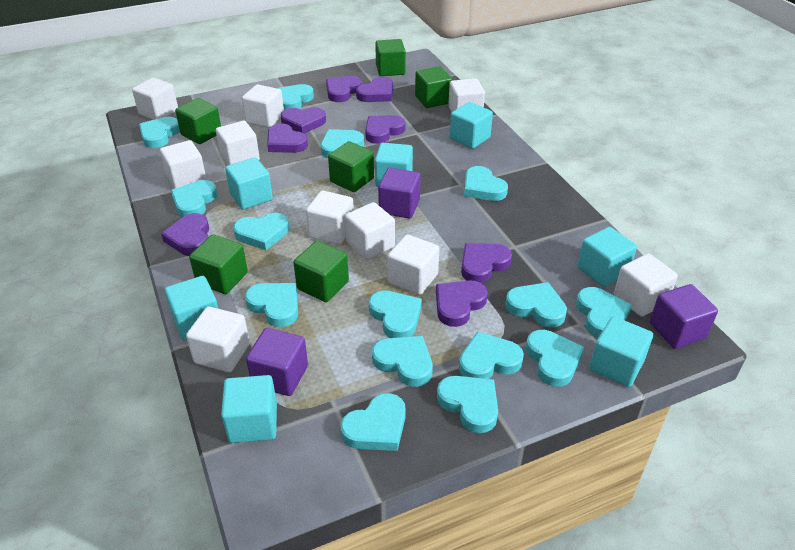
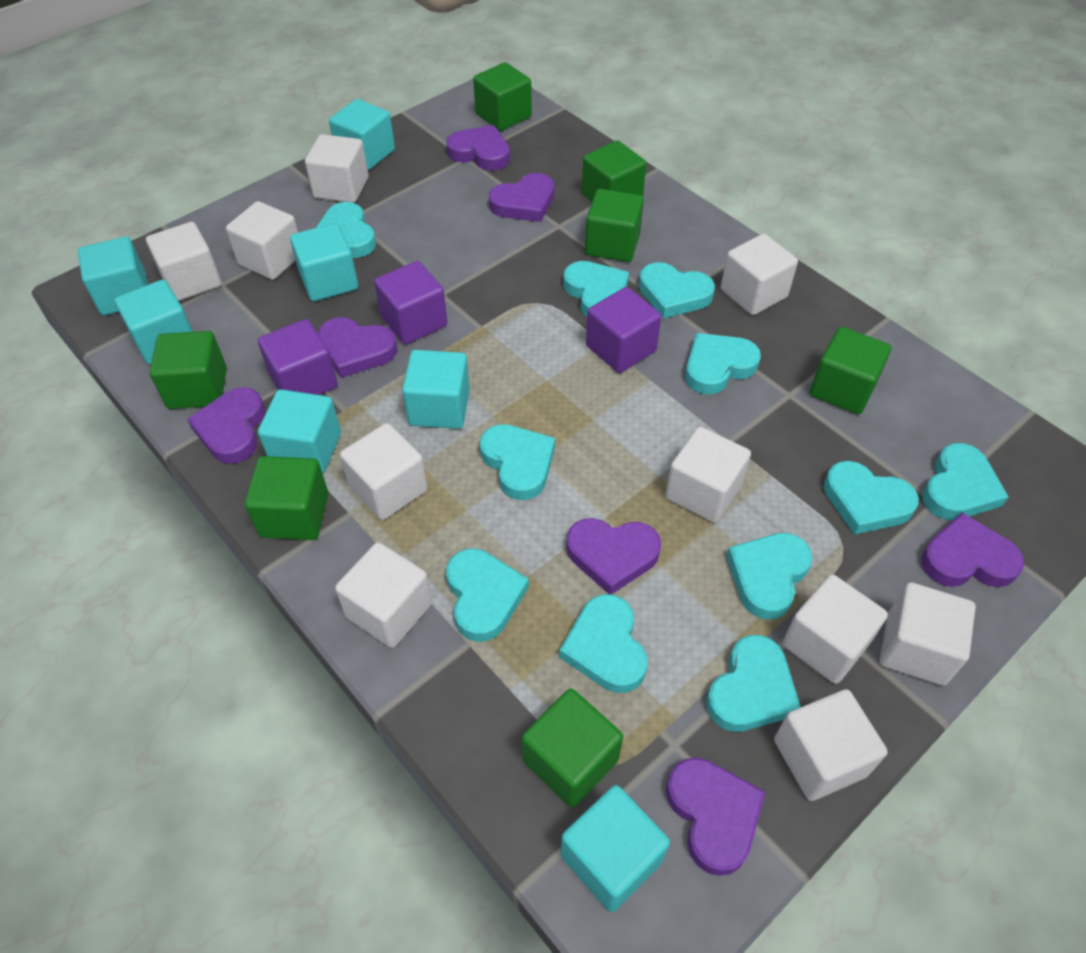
green cube: 6 -> 7
purple heart: 8 -> 7
turquoise heart: 15 -> 11

